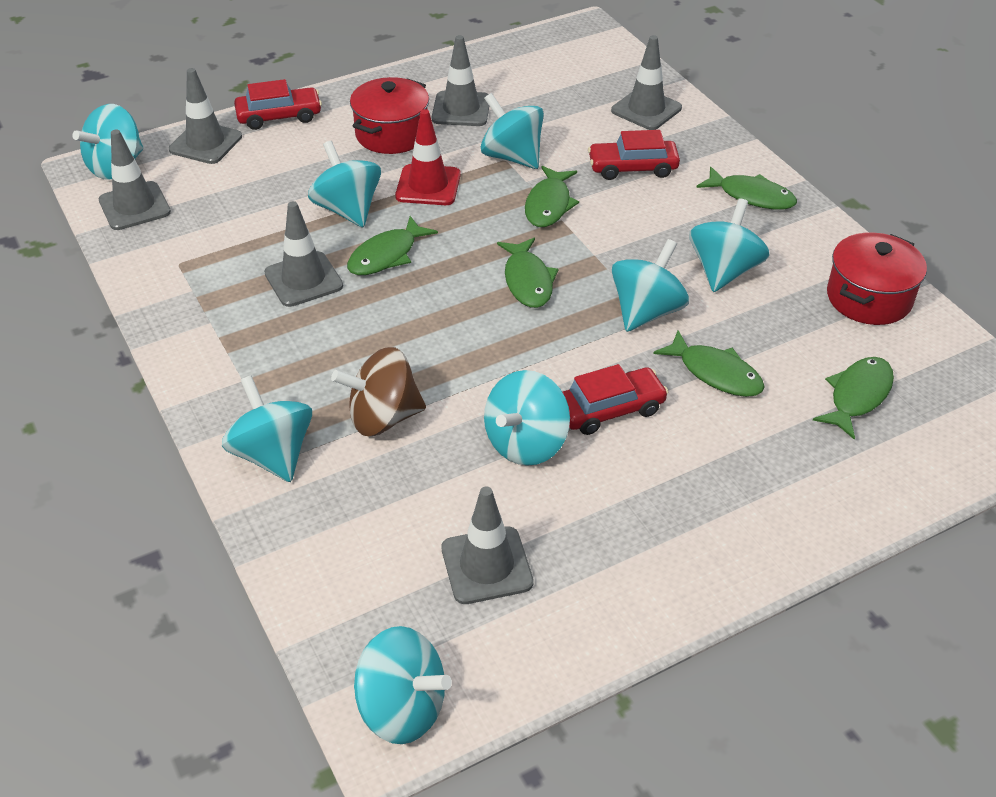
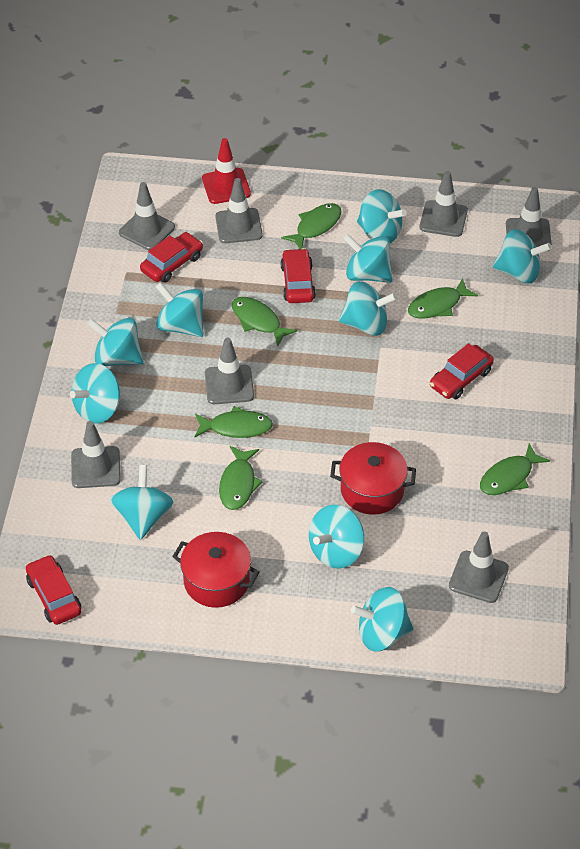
brown spinning top: 1 -> 0
grey traffic cone: 6 -> 7
red car: 3 -> 4
turquoise spinning top: 8 -> 10

